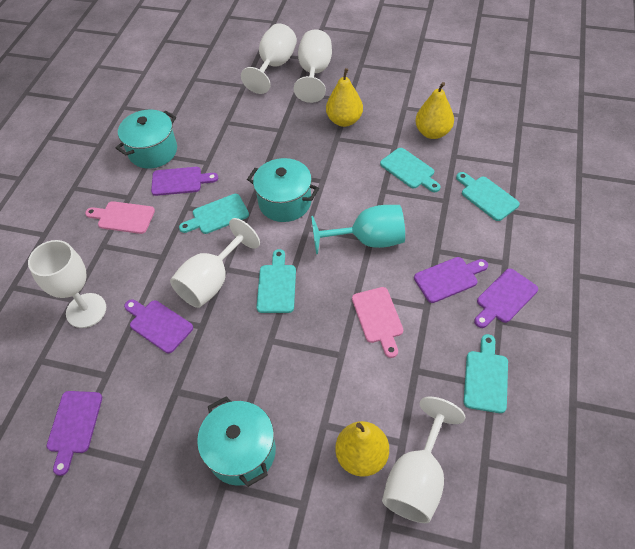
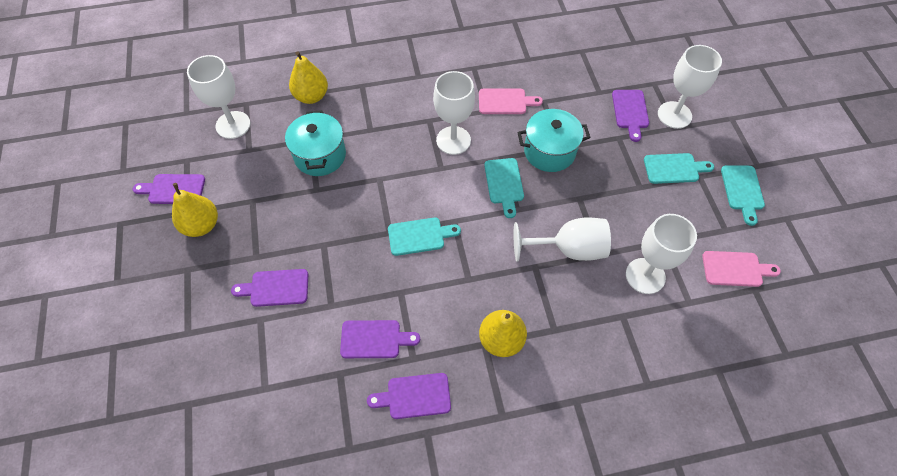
turquoise cutting board: 5 -> 4
turquoise goblet: 1 -> 0
turquoise pot: 3 -> 2

